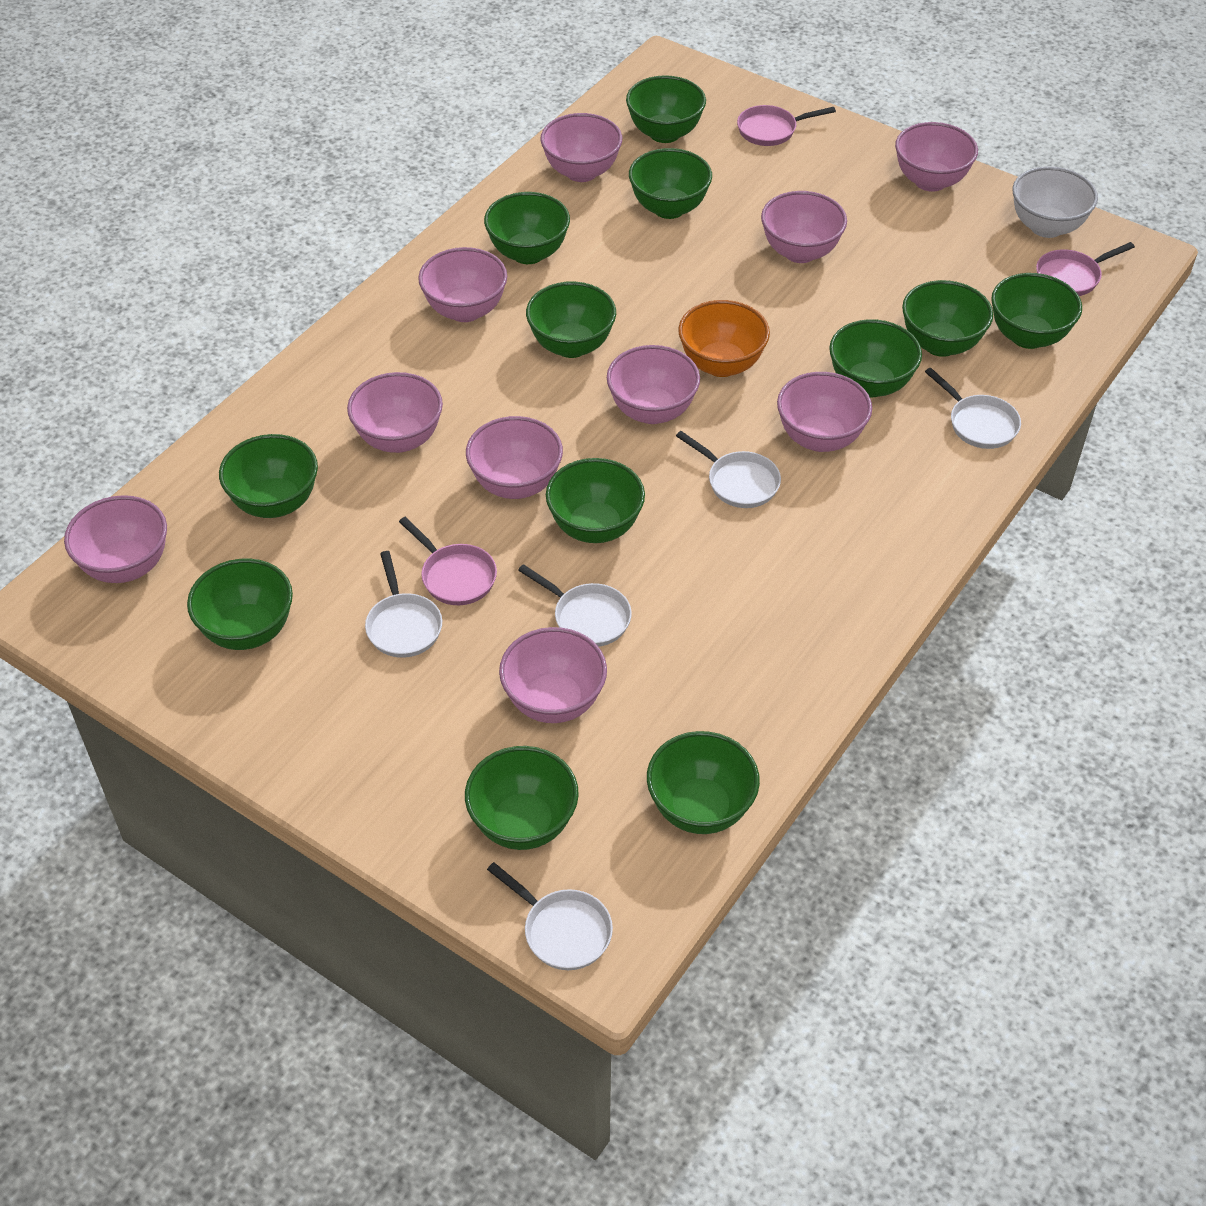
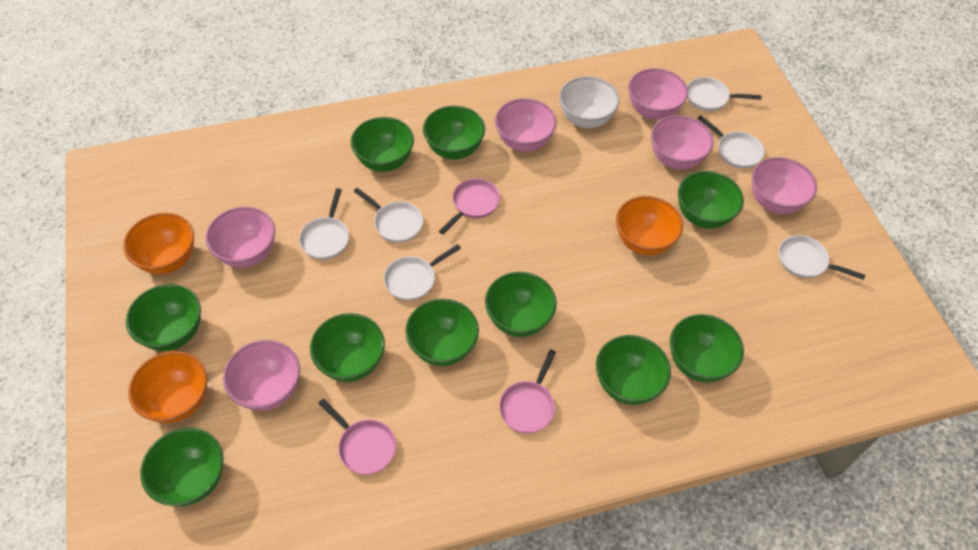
green bowl: 12 -> 10
orange bowl: 1 -> 3
pink bowl: 10 -> 6
white pan: 5 -> 6

